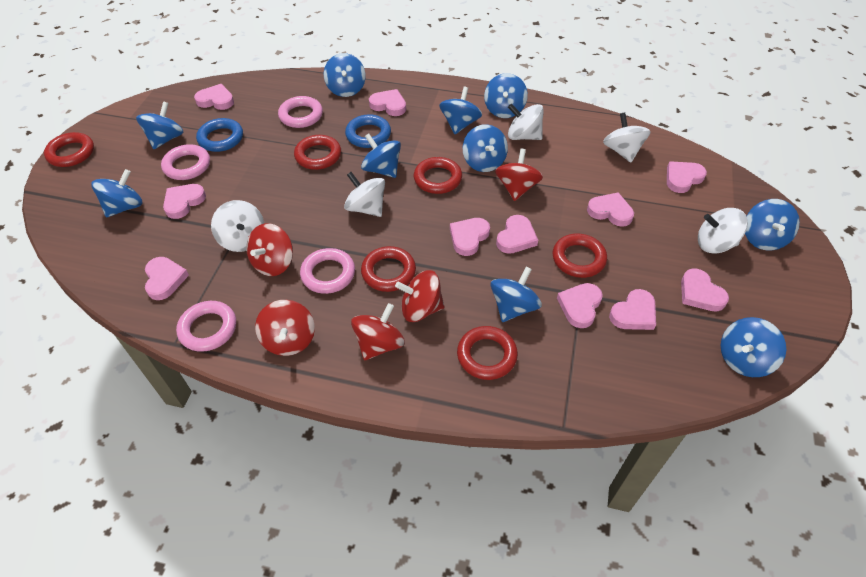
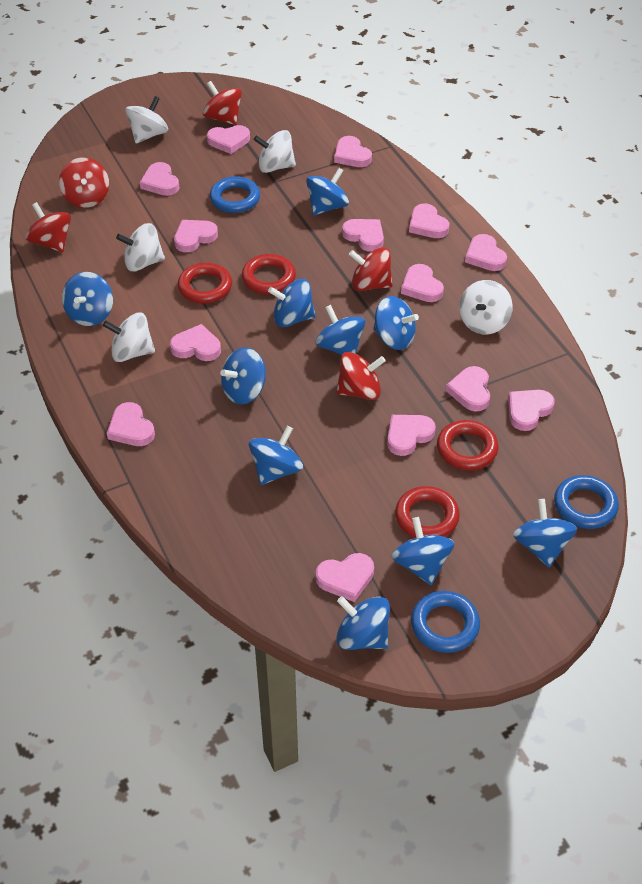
blue ring: 2 -> 3
pink heart: 11 -> 14
pink ring: 4 -> 0
red ring: 6 -> 4

